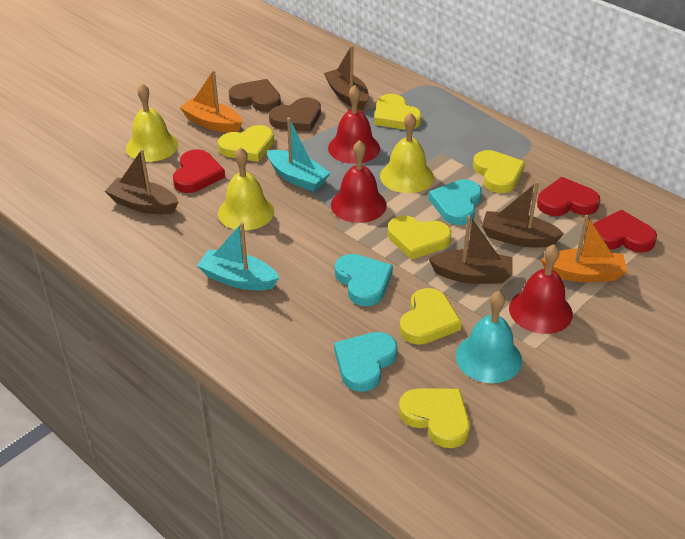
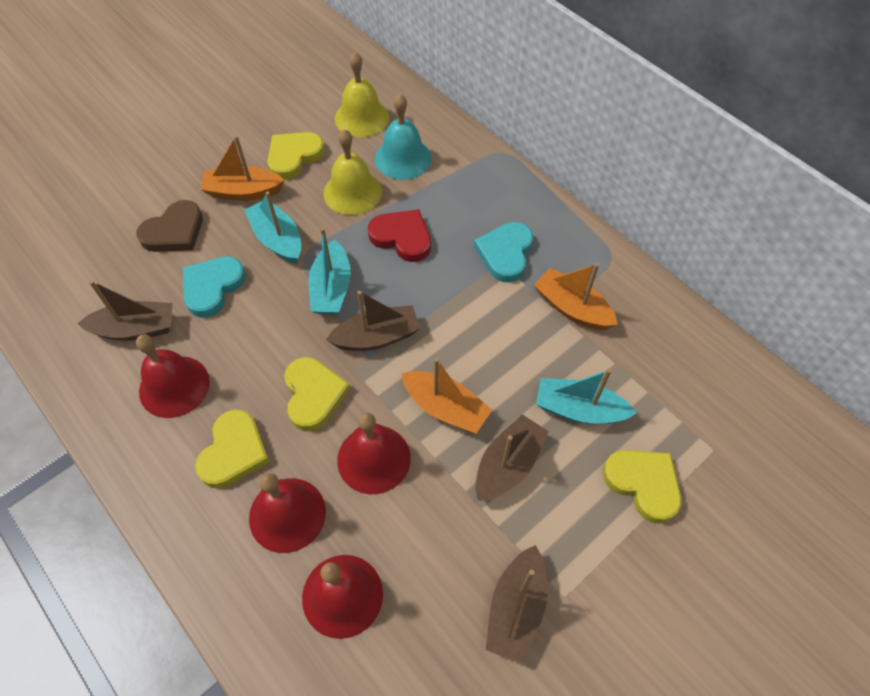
brown heart: 2 -> 1
orange boat: 2 -> 3
red bell: 3 -> 4
red heart: 3 -> 1
turquoise boat: 2 -> 3
turquoise heart: 3 -> 2
yellow bell: 3 -> 2
yellow heart: 6 -> 4

